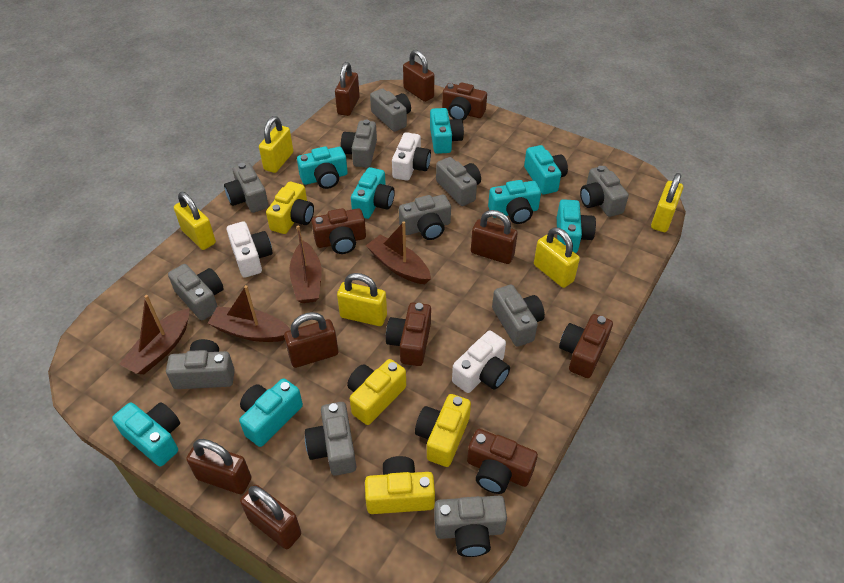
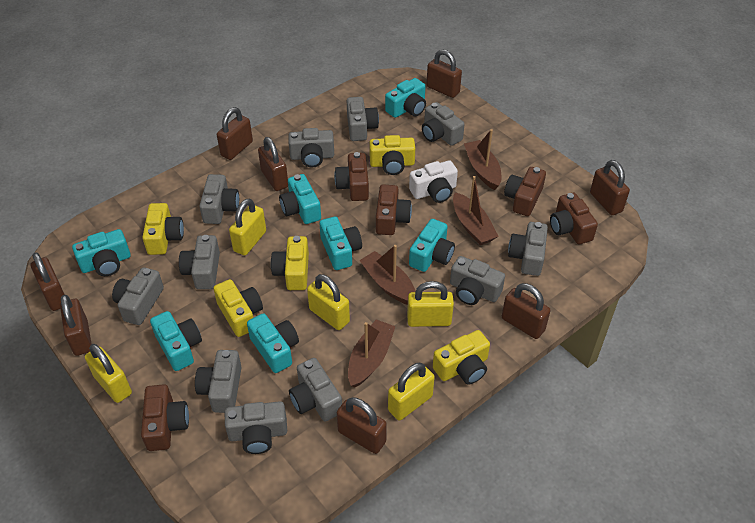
brown padlock: 6 -> 8
turquoise camera: 8 -> 7
white camera: 3 -> 1
yellow camera: 4 -> 5

